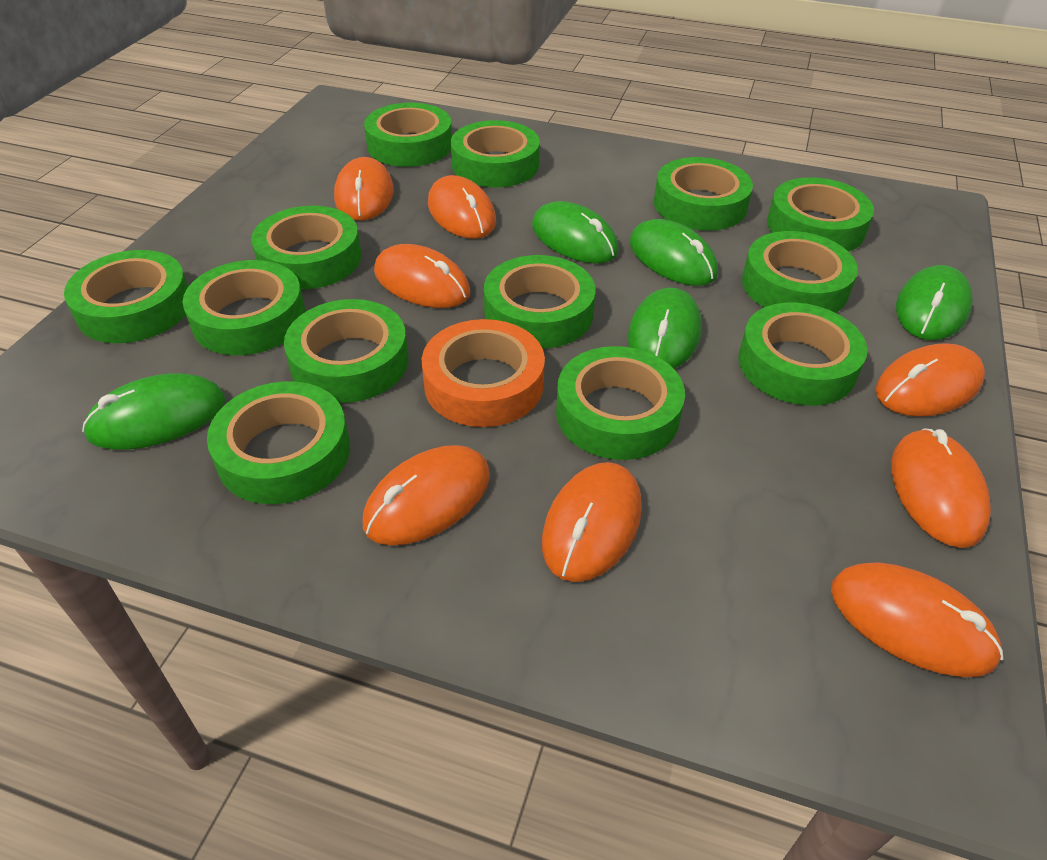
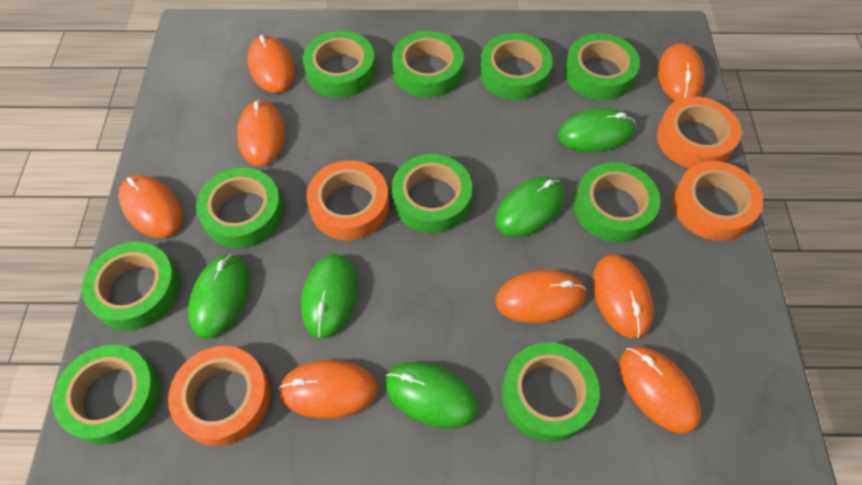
green tape: 13 -> 10
orange tape: 1 -> 4

